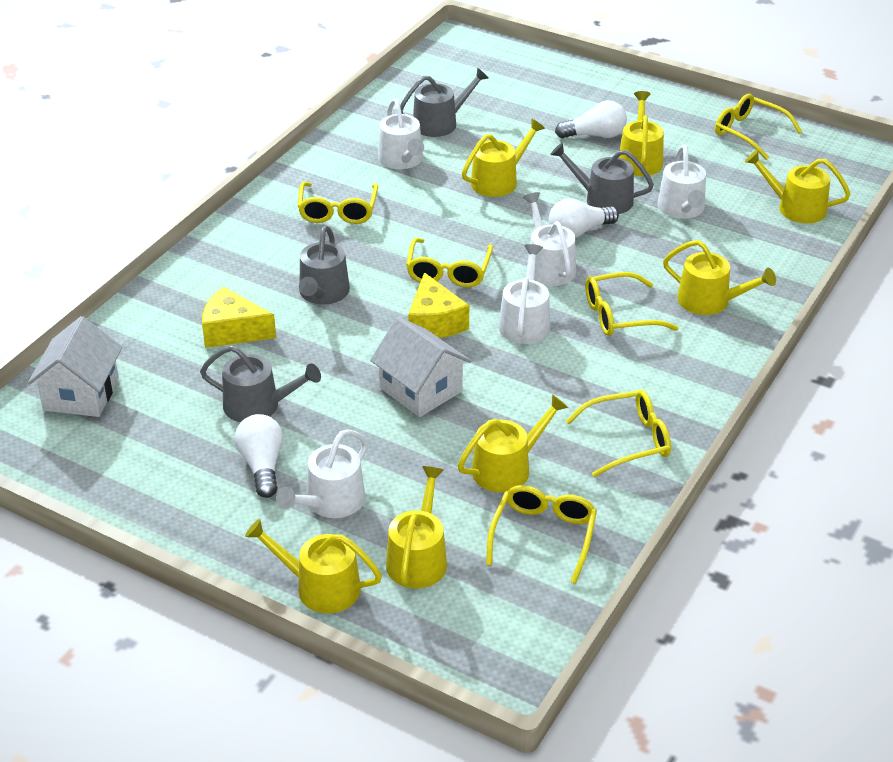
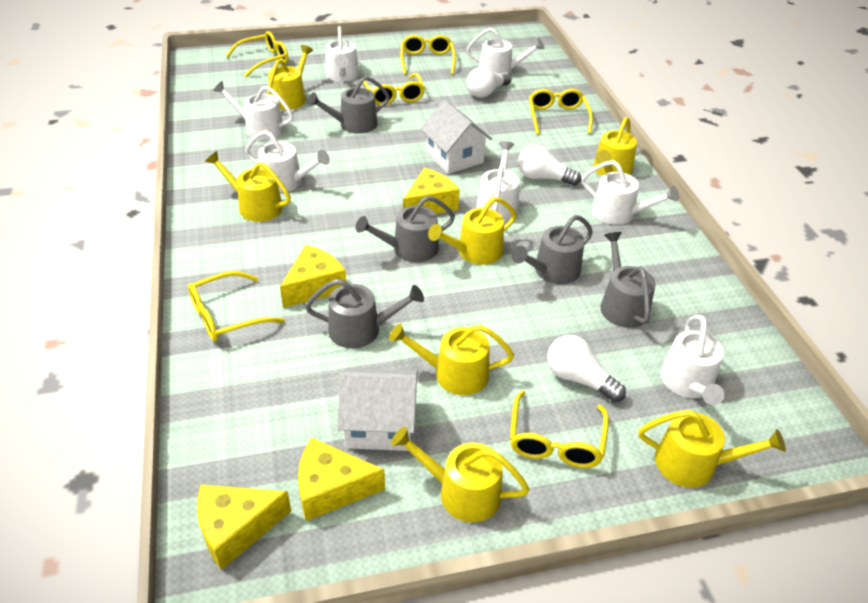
grey watering can: 4 -> 5
white watering can: 5 -> 7
yellow cheese: 2 -> 4

